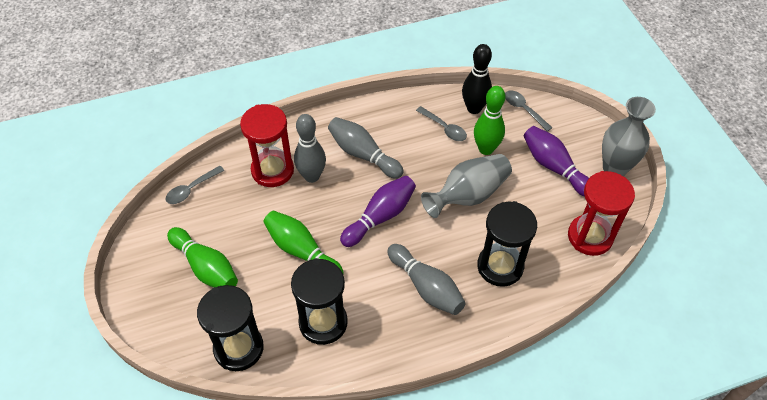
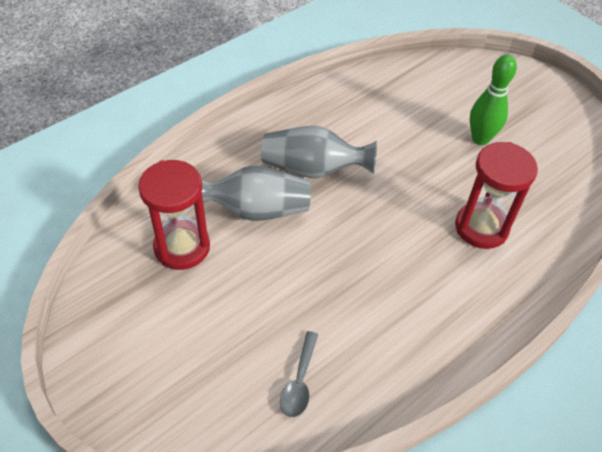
black bowling pin: 1 -> 0
black hourglass: 3 -> 0
green bowling pin: 3 -> 1
grey bowling pin: 3 -> 0
grey spoon: 3 -> 1
purple bowling pin: 2 -> 0

